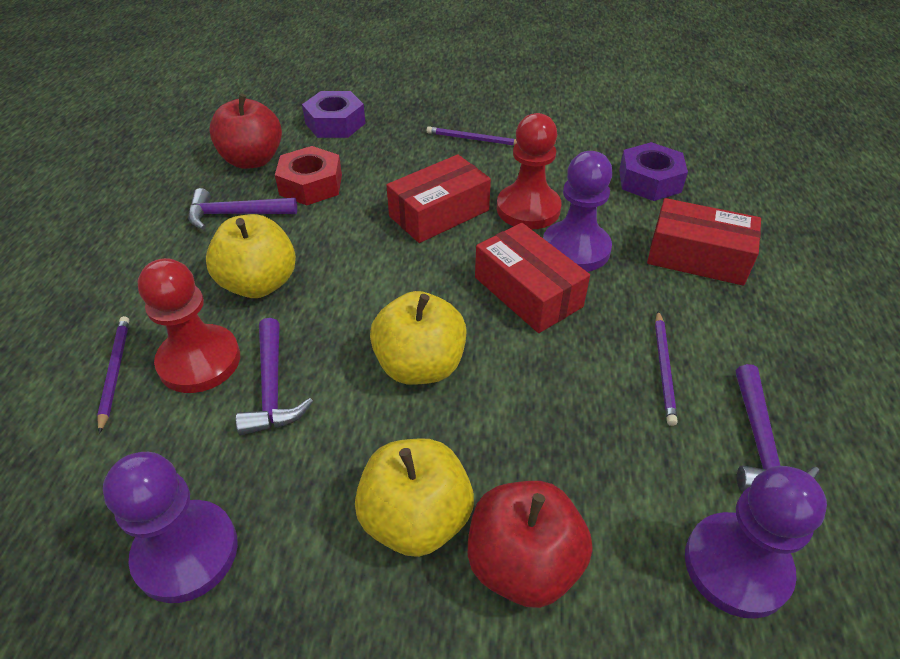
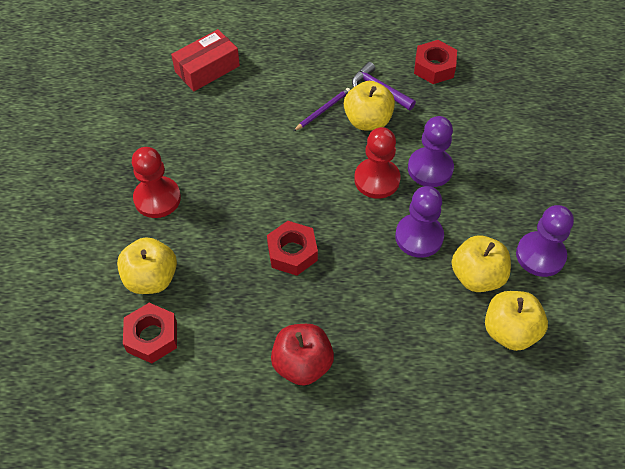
purple hammer: 3 -> 1
purple nut: 2 -> 0
purple pencil: 3 -> 1
red apple: 2 -> 1
red box: 3 -> 1
red nut: 1 -> 3
yellow apple: 3 -> 4

